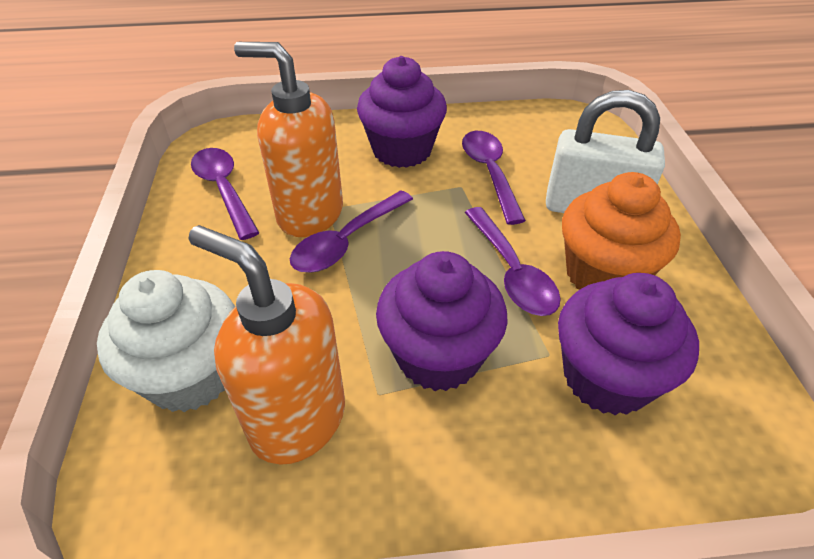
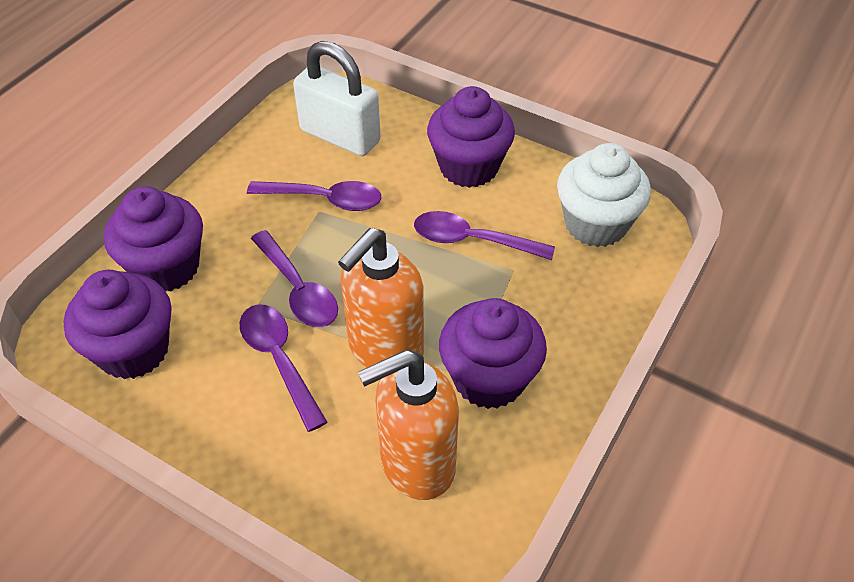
orange cupcake: 1 -> 0
purple cupcake: 3 -> 4

